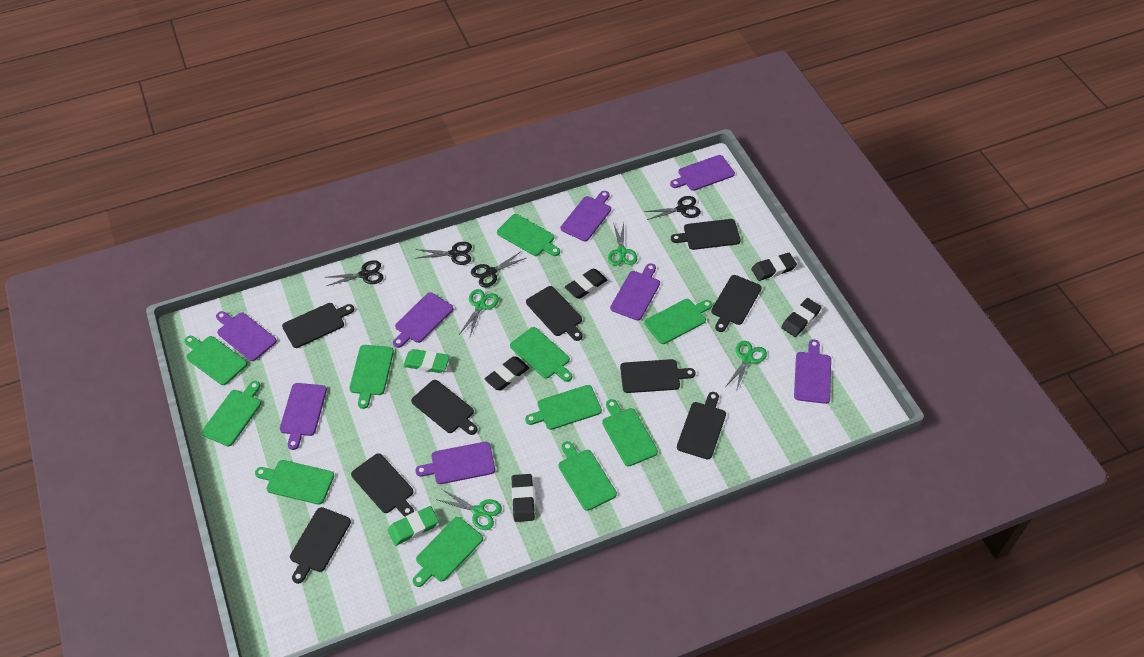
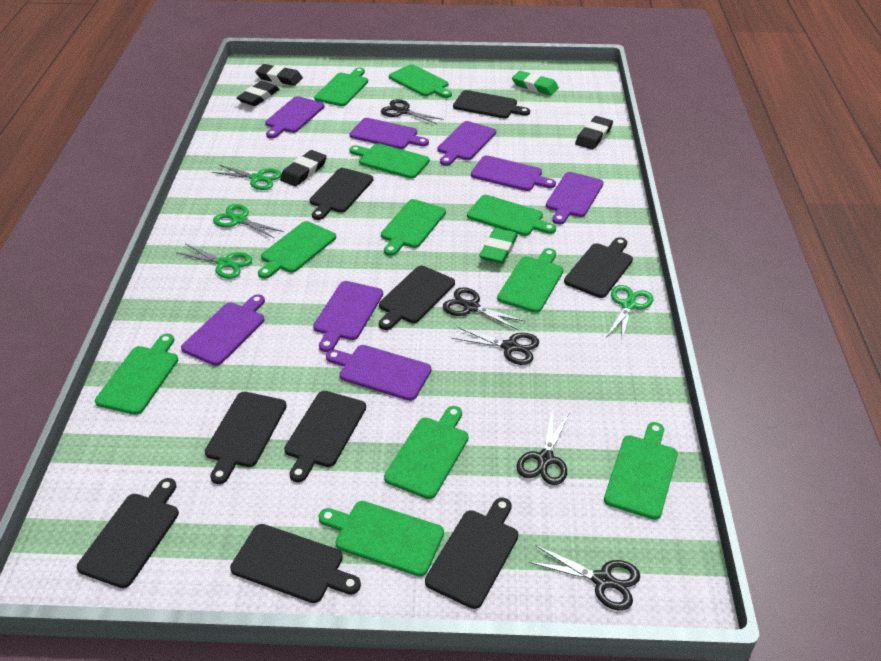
black eraser: 5 -> 4
black scissors: 4 -> 5

